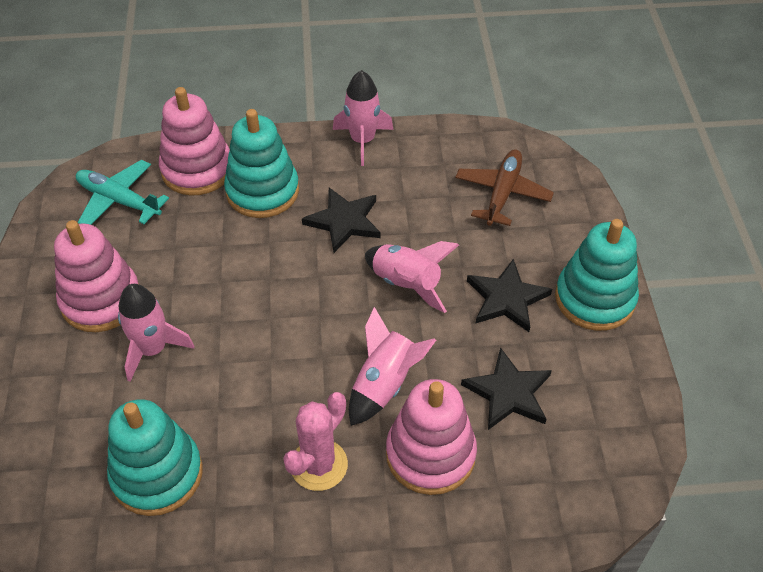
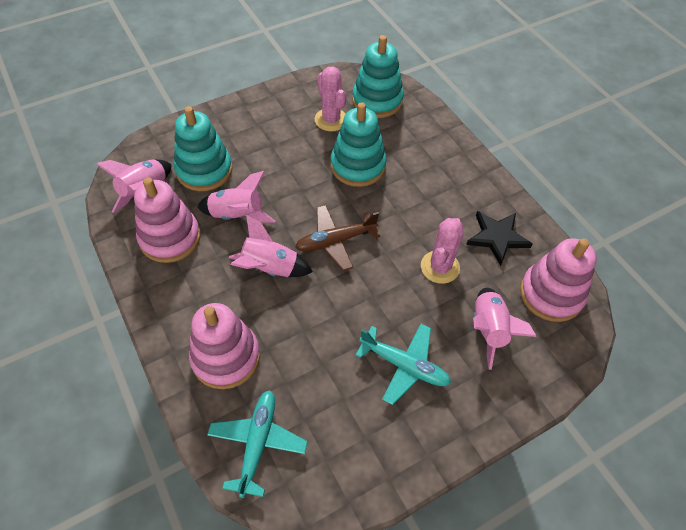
black star: 3 -> 1
pink cactus: 1 -> 2
turquoise plane: 1 -> 2

